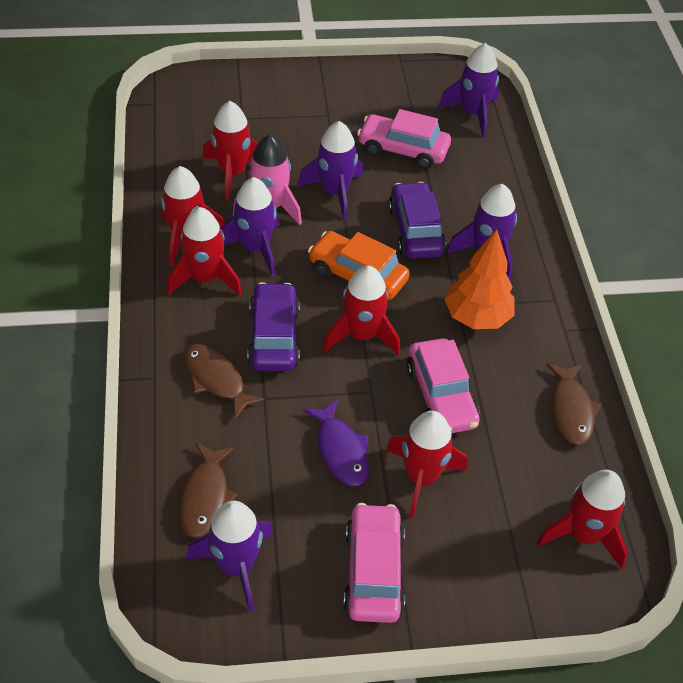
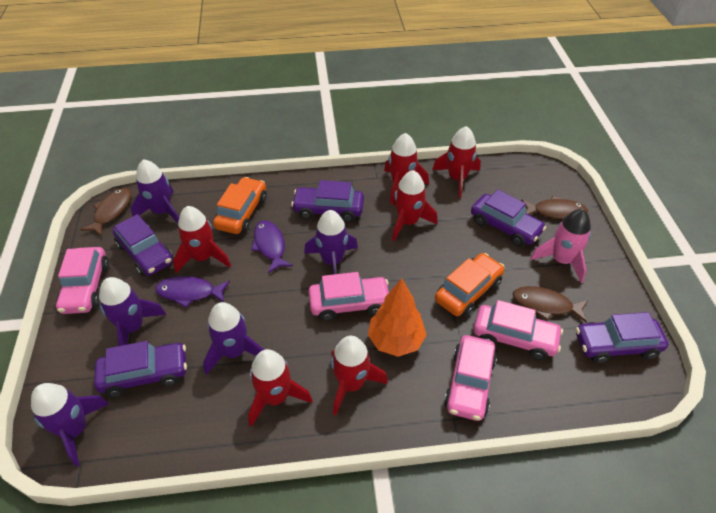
orange car: 1 -> 2
pink car: 3 -> 4
purple car: 2 -> 5
purple fish: 1 -> 2

